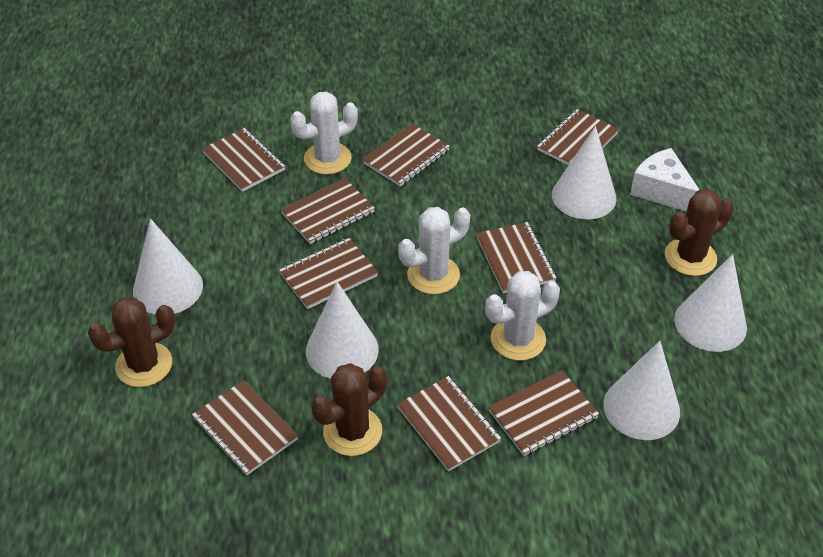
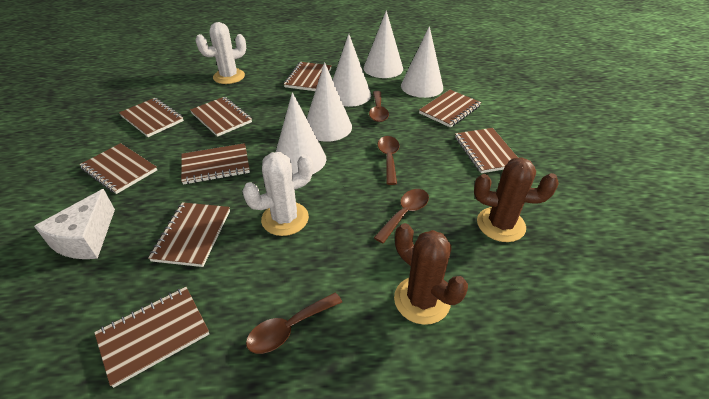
brown cactus: 3 -> 2
brown spoon: 0 -> 4
white cactus: 3 -> 2

